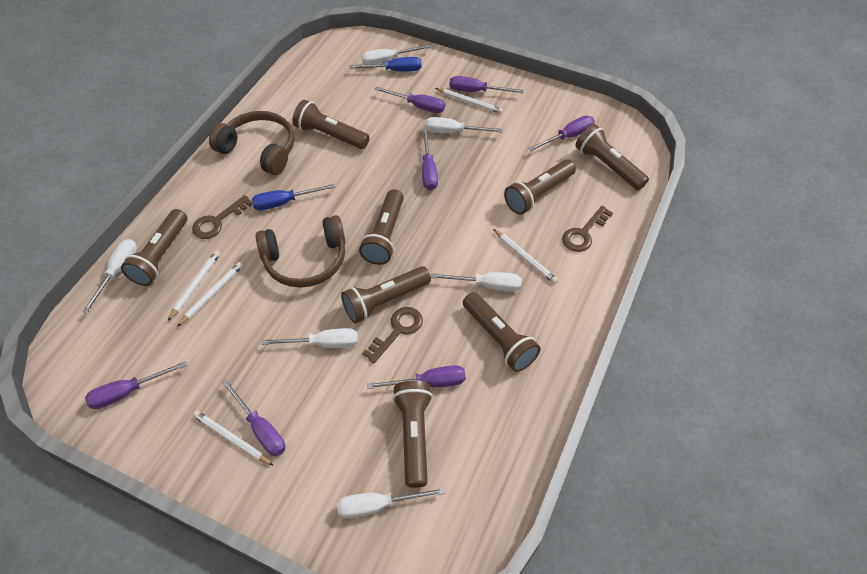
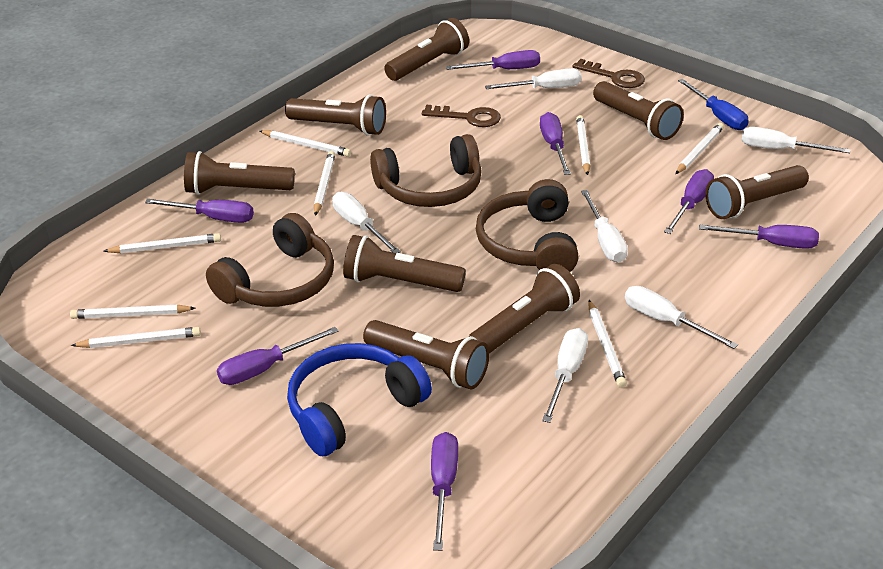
blue headphones: 0 -> 1
blue screwdriver: 2 -> 1
brown headphones: 2 -> 3
brown key: 3 -> 2
white pencil: 5 -> 8

